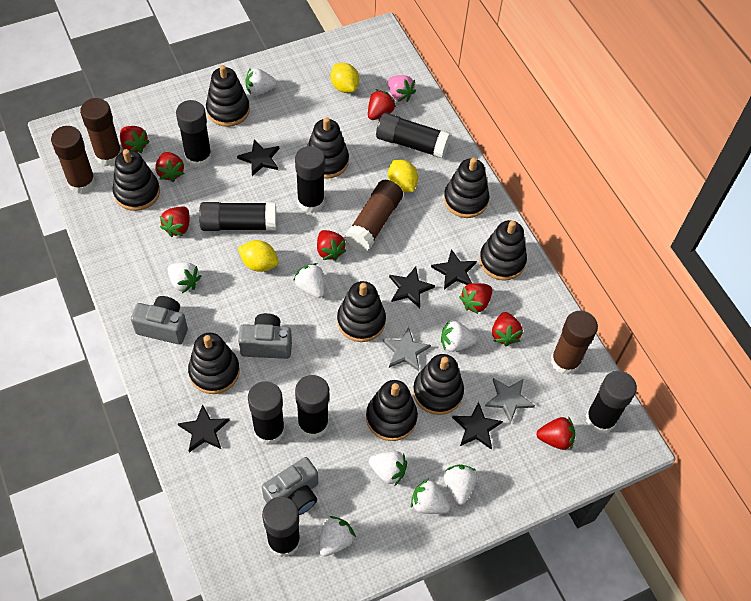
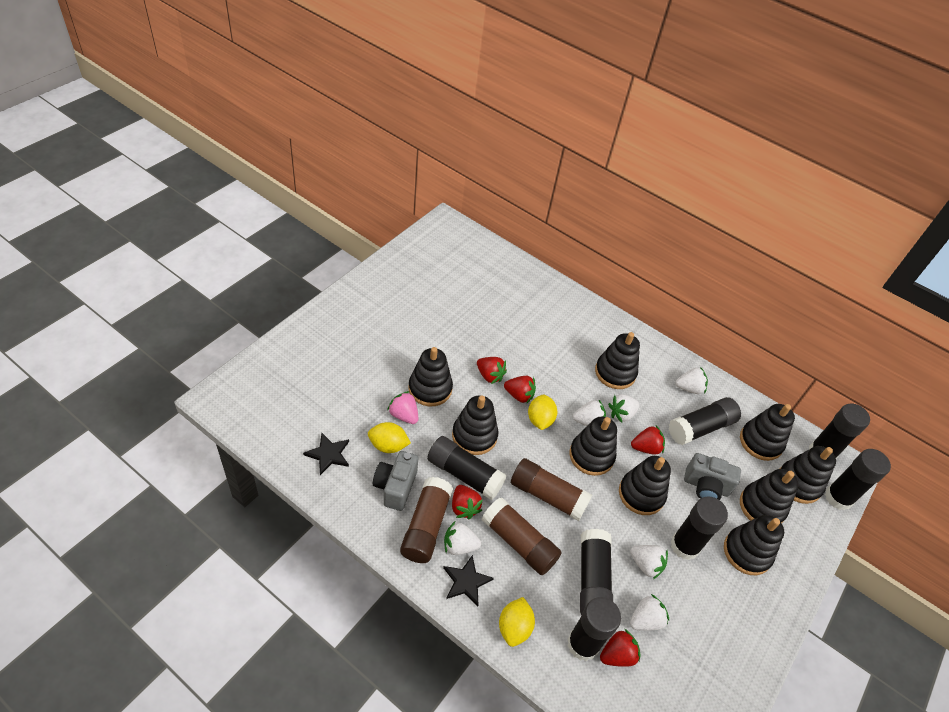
black glue stick: 8 -> 7
black star: 5 -> 2
brown glue stick: 4 -> 3
grey camera: 3 -> 2
grey star: 2 -> 0
red strawberry: 8 -> 5
white strawberry: 8 -> 6

